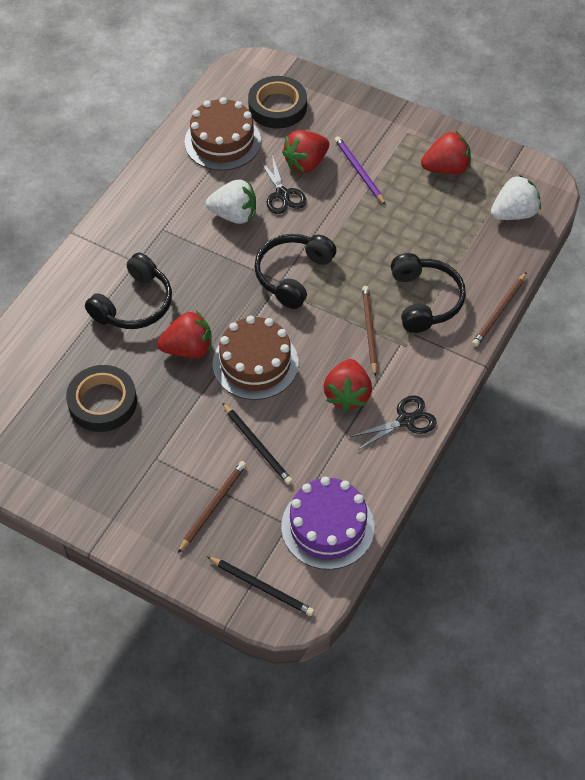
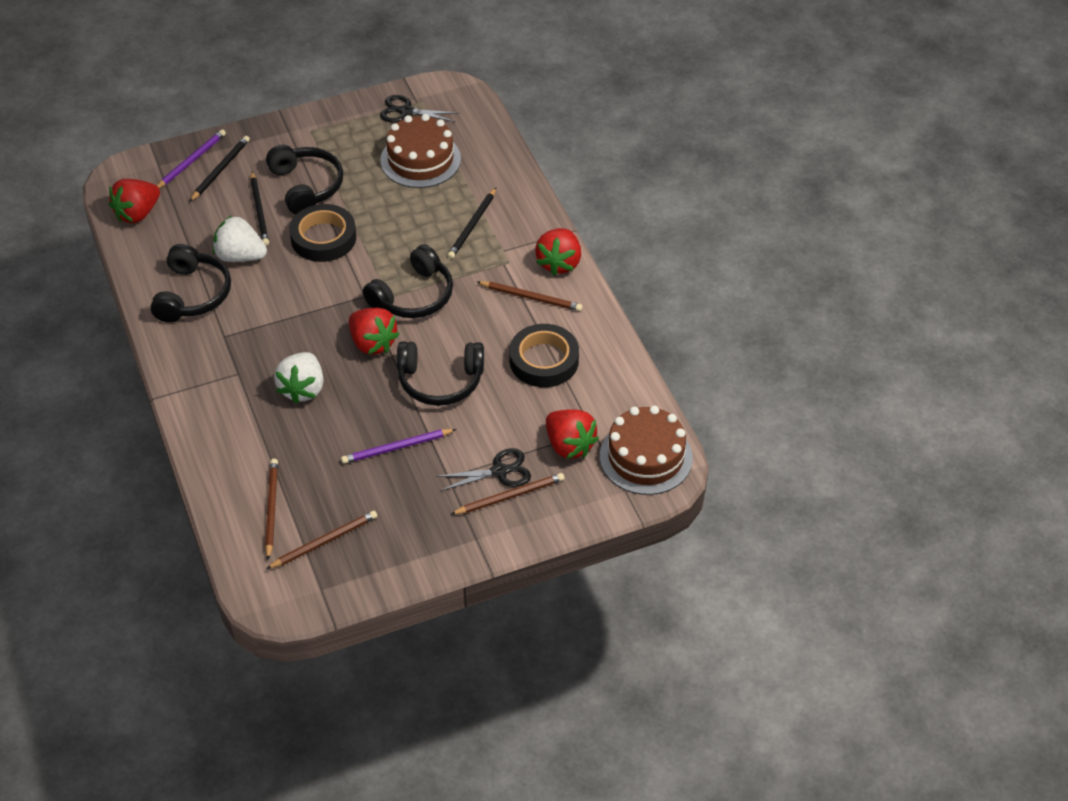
black headphones: 3 -> 4
black pencil: 2 -> 3
brown pencil: 3 -> 4
purple cake: 1 -> 0
purple pencil: 1 -> 2

